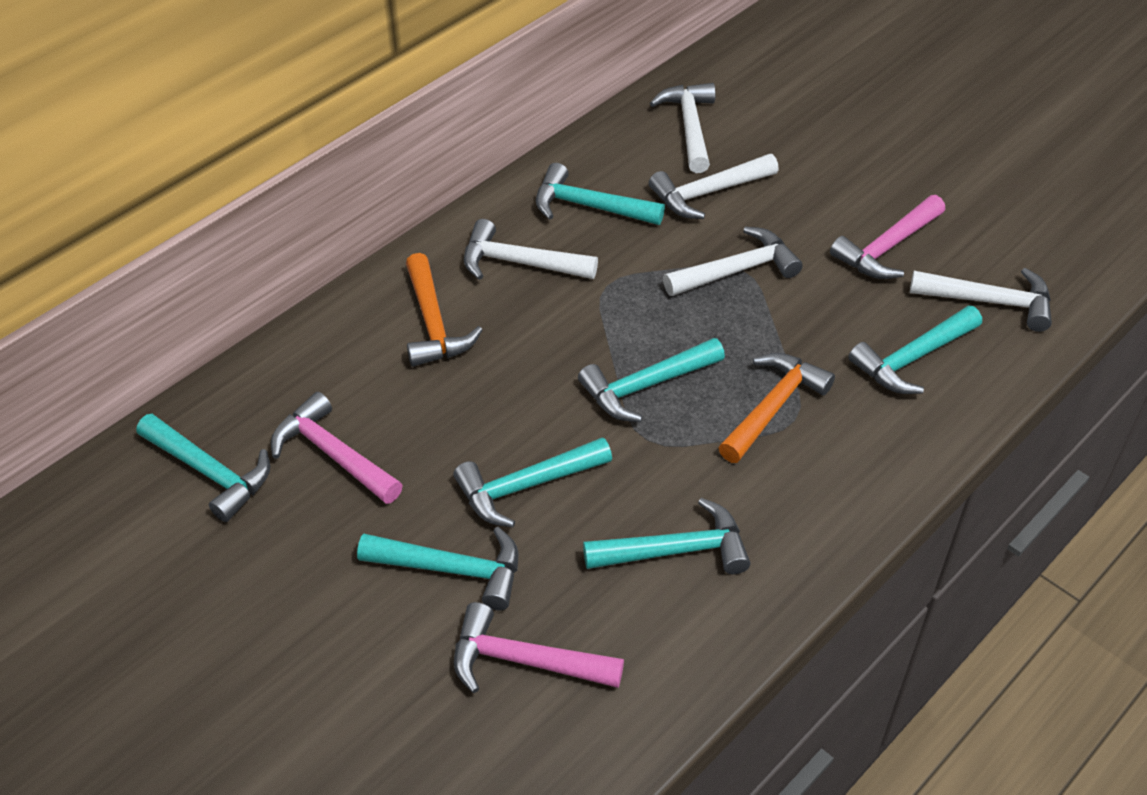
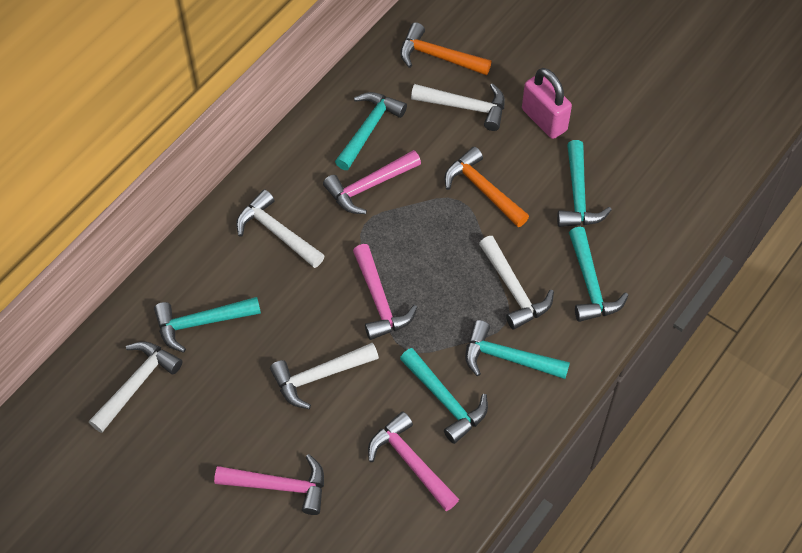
pink hammer: 3 -> 4
pink padlock: 0 -> 1
turquoise hammer: 7 -> 6

